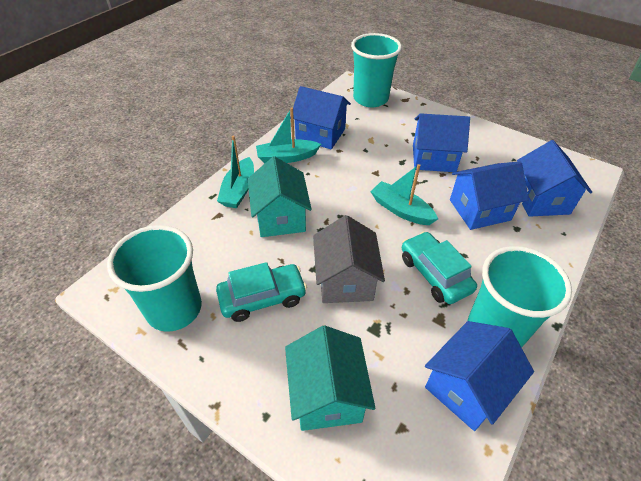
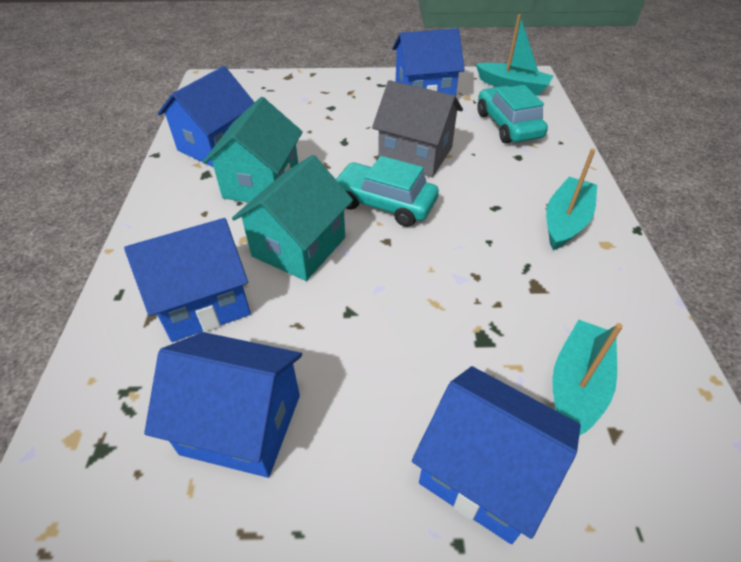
turquoise cup: 3 -> 0

